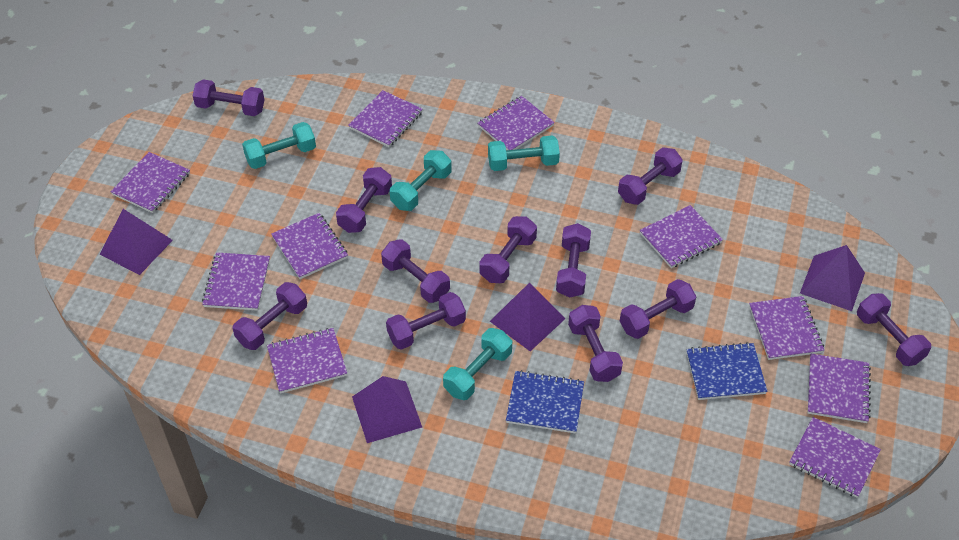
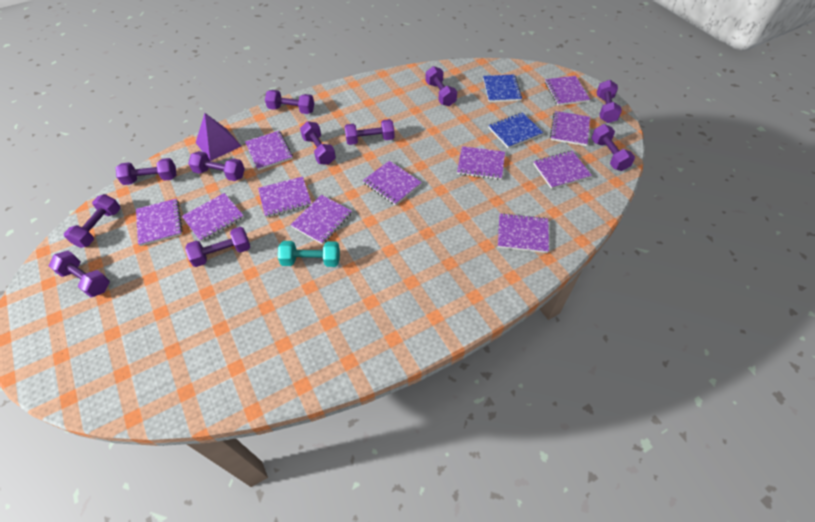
purple notebook: 10 -> 11
purple pyramid: 4 -> 1
turquoise dumbbell: 4 -> 1

